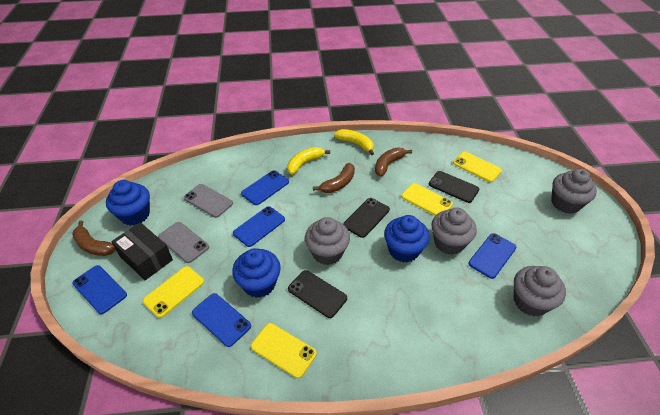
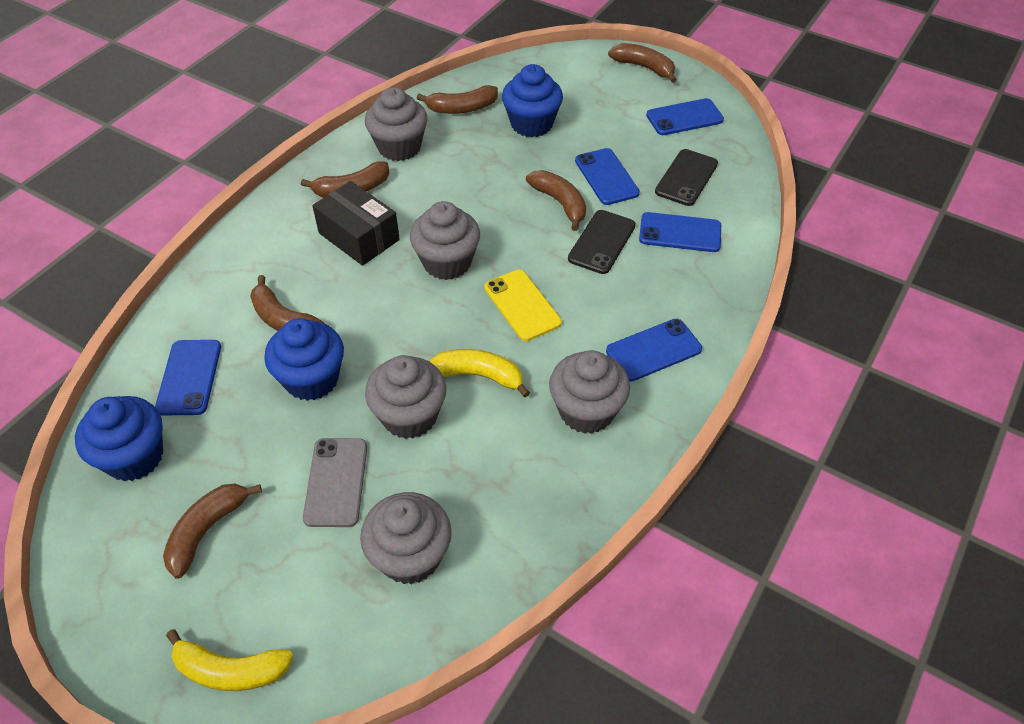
black phone: 3 -> 2
brown banana: 3 -> 6
grey cupcake: 4 -> 5
grey phone: 2 -> 1
yellow phone: 4 -> 1

